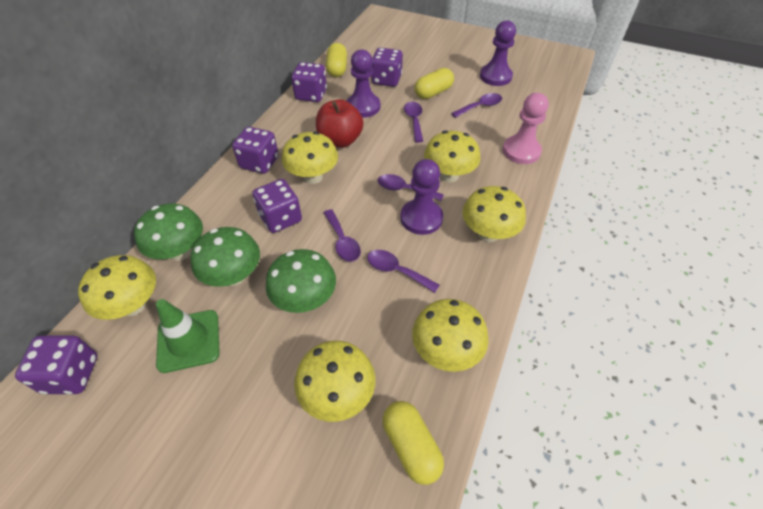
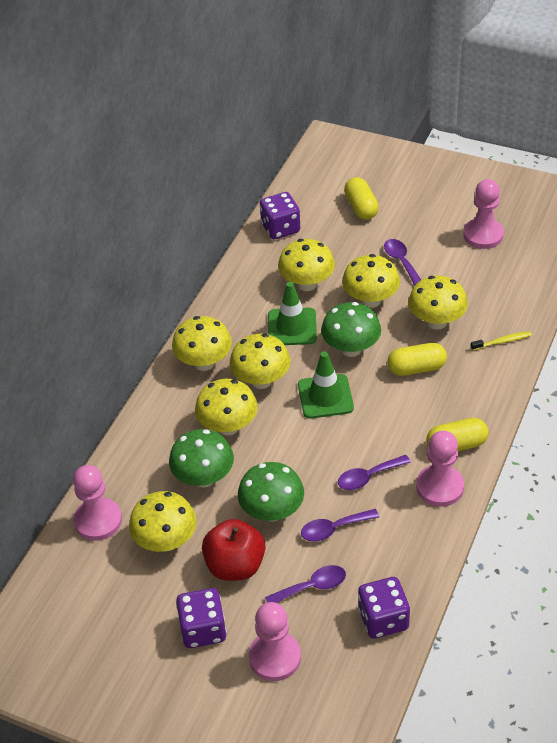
green traffic cone: 1 -> 2
pink pawn: 1 -> 4
purple dice: 5 -> 3
purple pawn: 3 -> 0
purple spoon: 5 -> 4
yellow mushroom: 6 -> 7
yellow toothbrush: 0 -> 1

